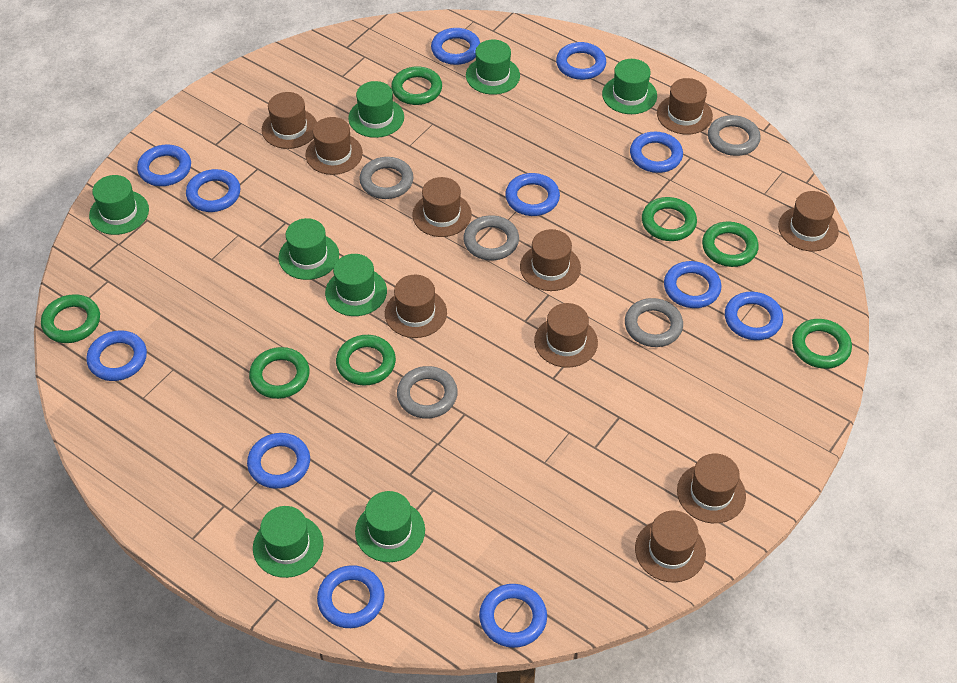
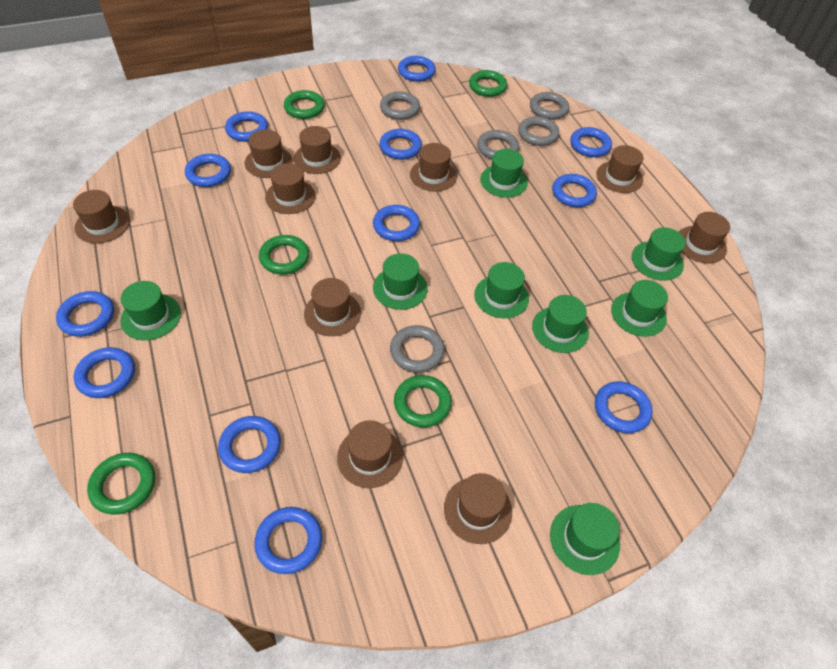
green ring: 7 -> 5

